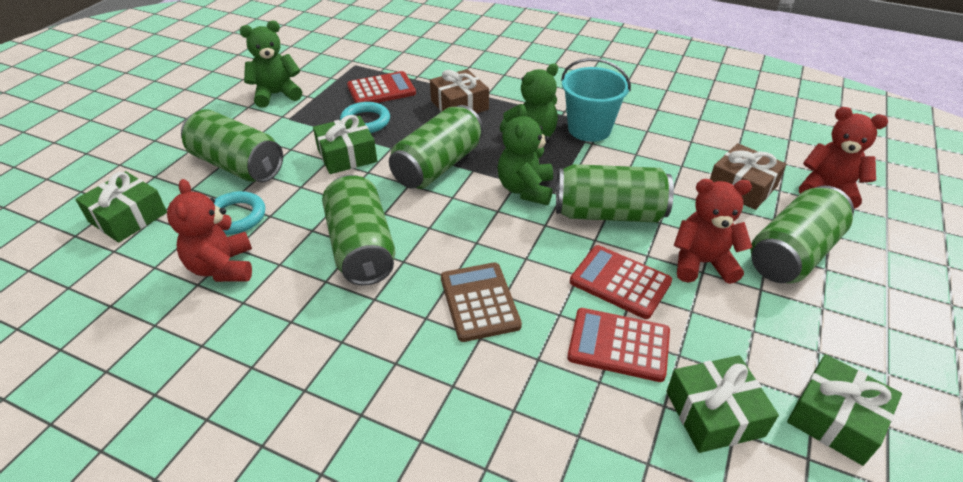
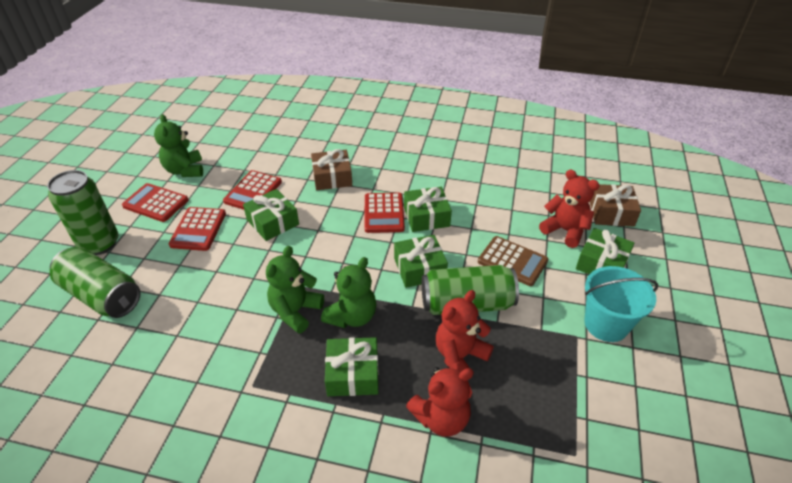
green can: 5 -> 3
green gift: 4 -> 5
red calculator: 3 -> 4
turquoise ring: 2 -> 0

